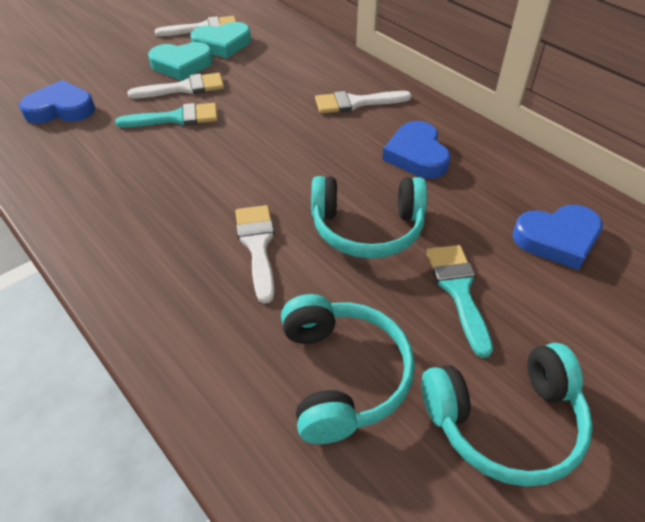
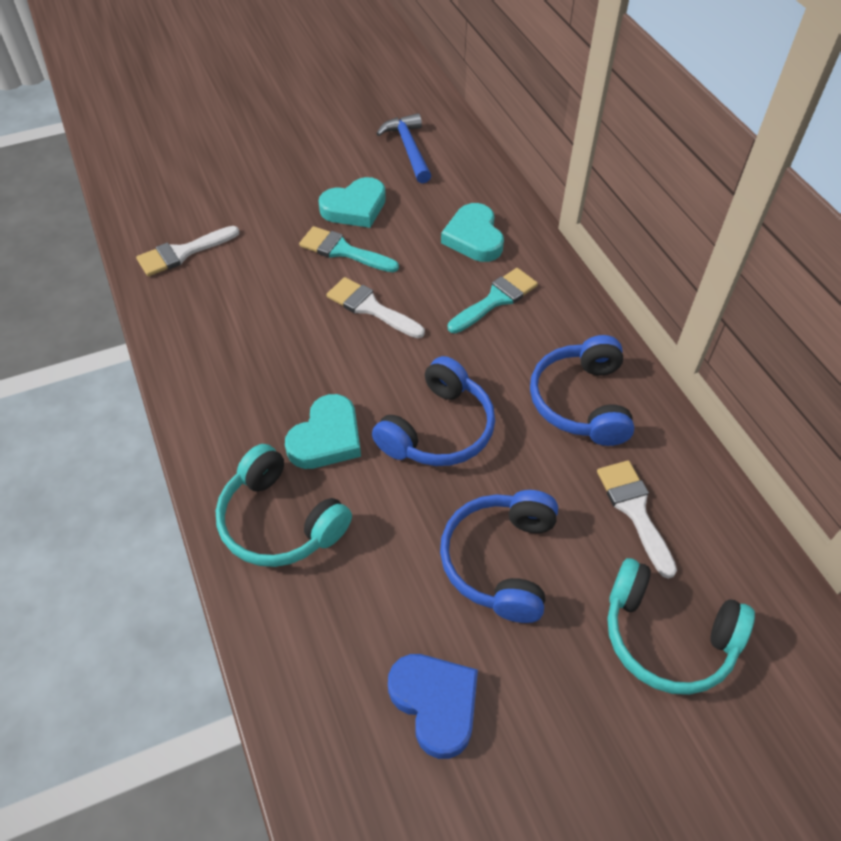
blue hammer: 0 -> 1
blue headphones: 0 -> 3
blue heart: 3 -> 1
turquoise headphones: 3 -> 2
turquoise heart: 2 -> 3
white brush: 4 -> 3

